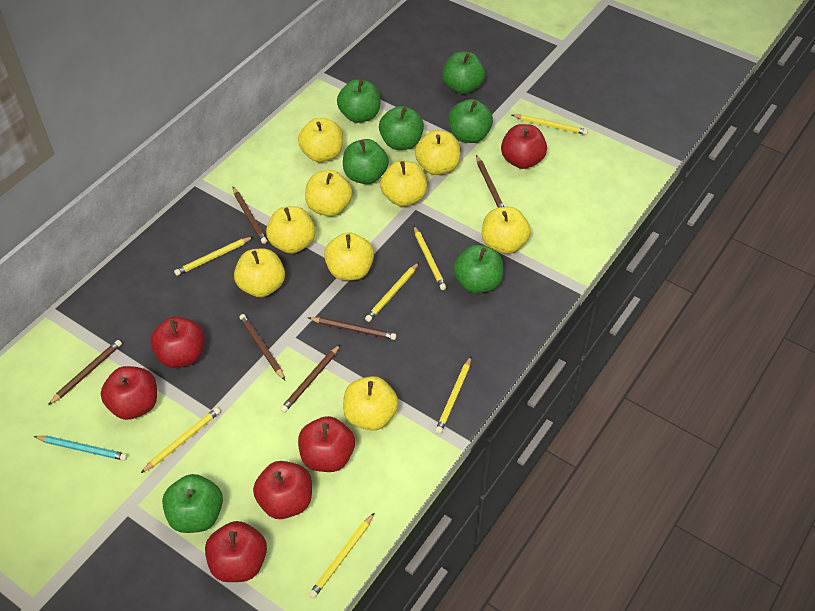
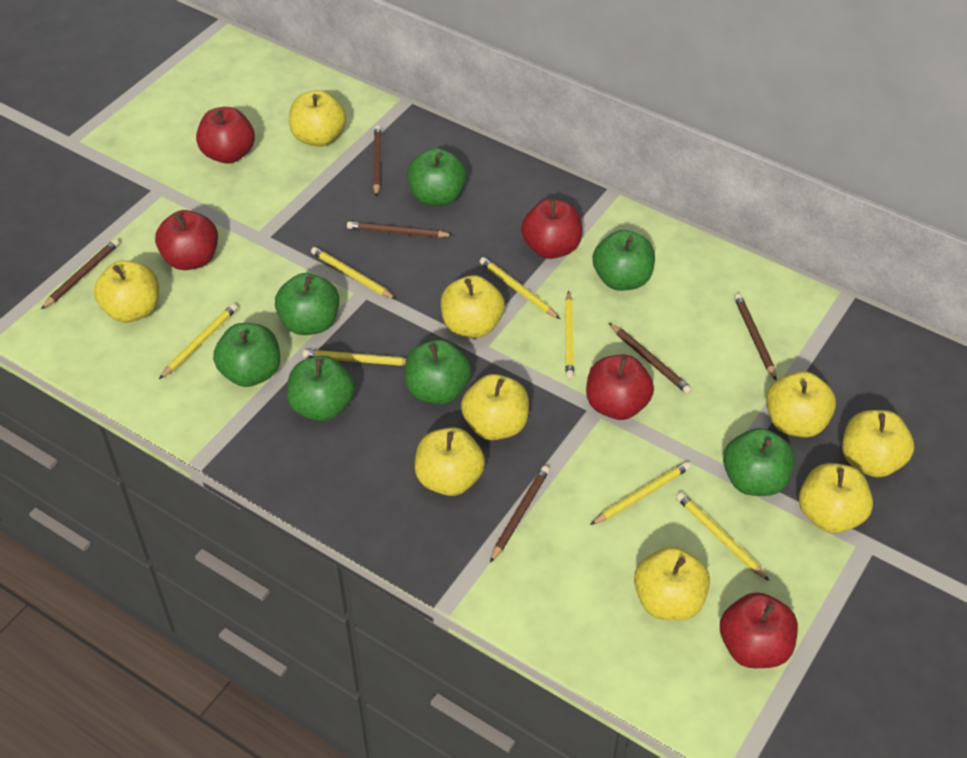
red apple: 6 -> 5
turquoise pencil: 1 -> 0

